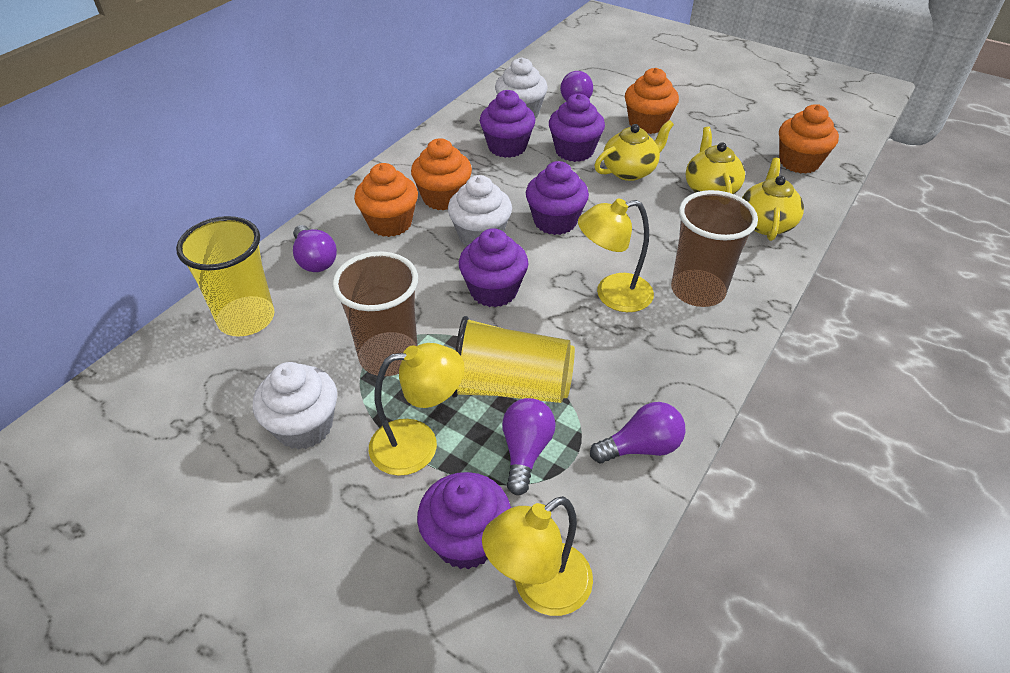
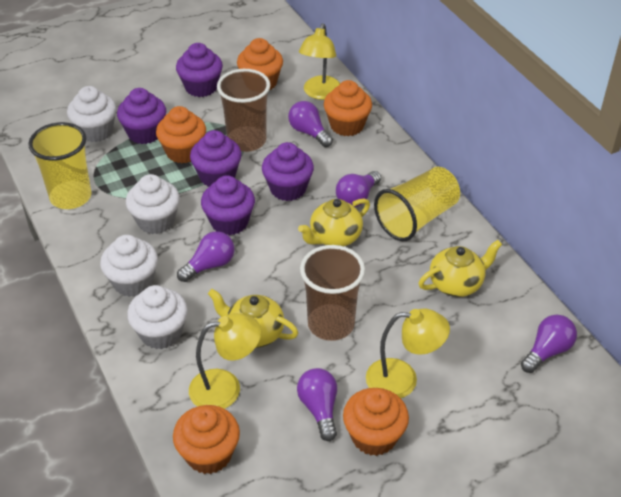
orange cupcake: 4 -> 5
purple light bulb: 4 -> 5
white cupcake: 3 -> 4

